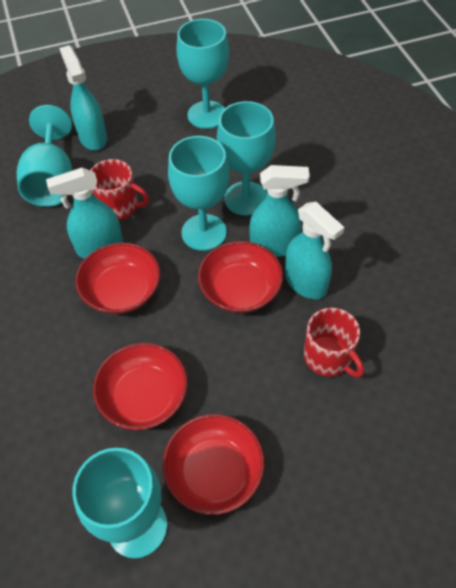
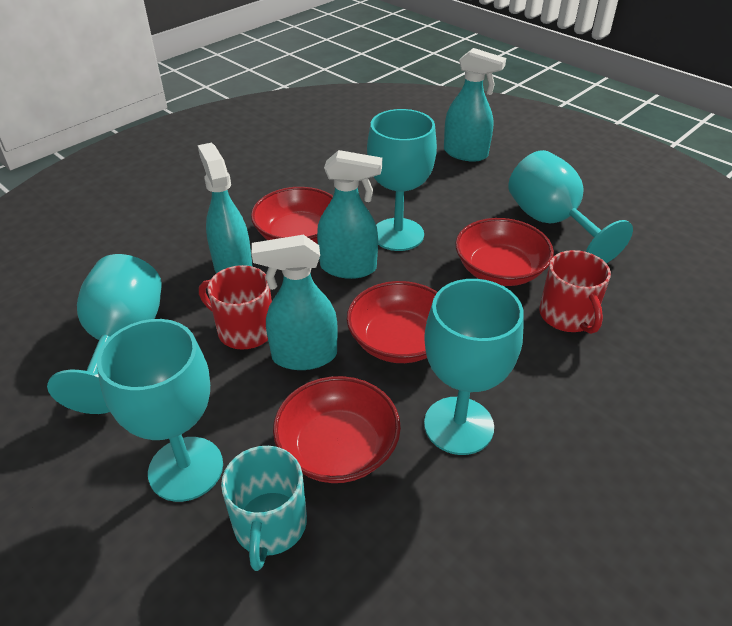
turquoise mug: 0 -> 1

